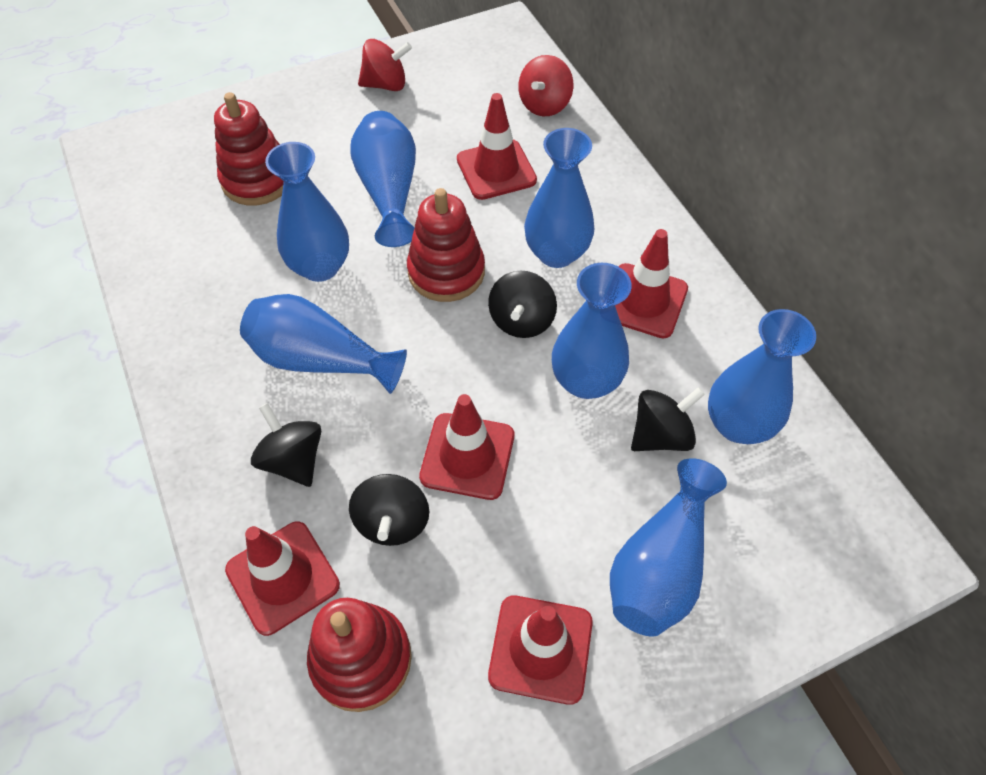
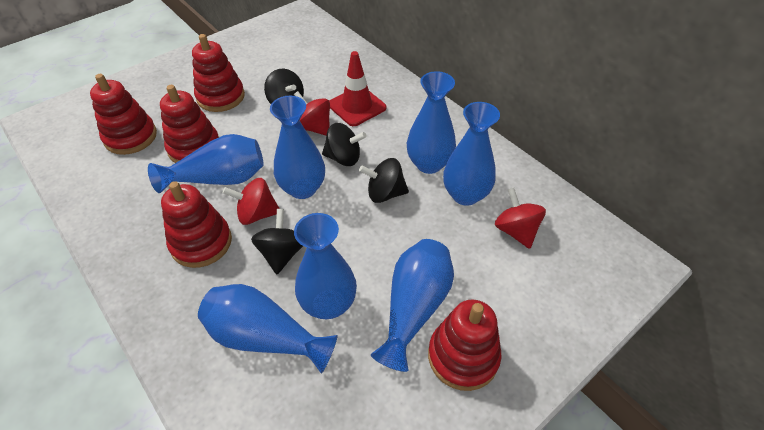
red spinning top: 2 -> 3
red stacking toy: 3 -> 5
red traffic cone: 5 -> 1

